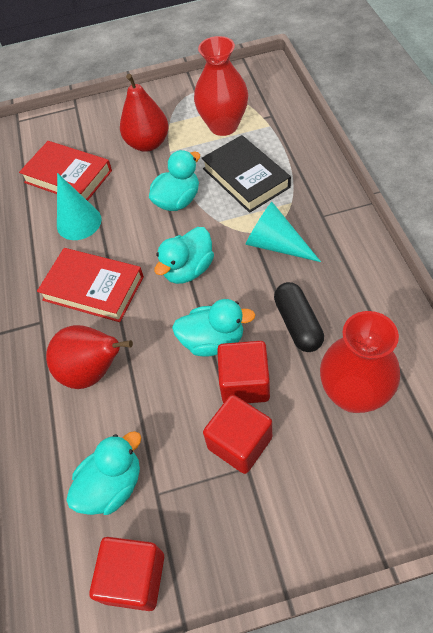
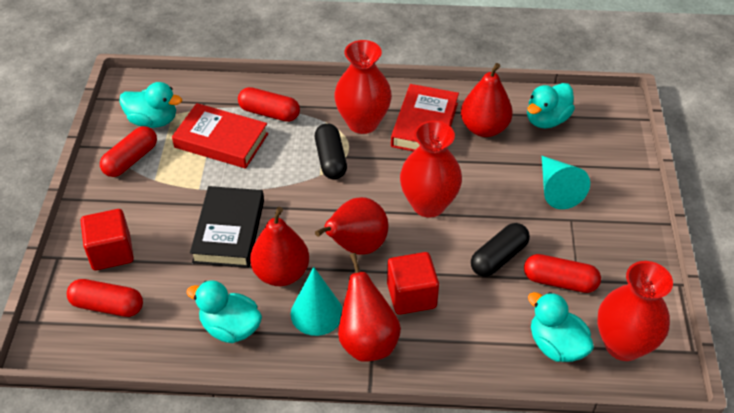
black capsule: 1 -> 2
red capsule: 0 -> 4
red cube: 3 -> 2
red pear: 2 -> 4
red vase: 2 -> 3

